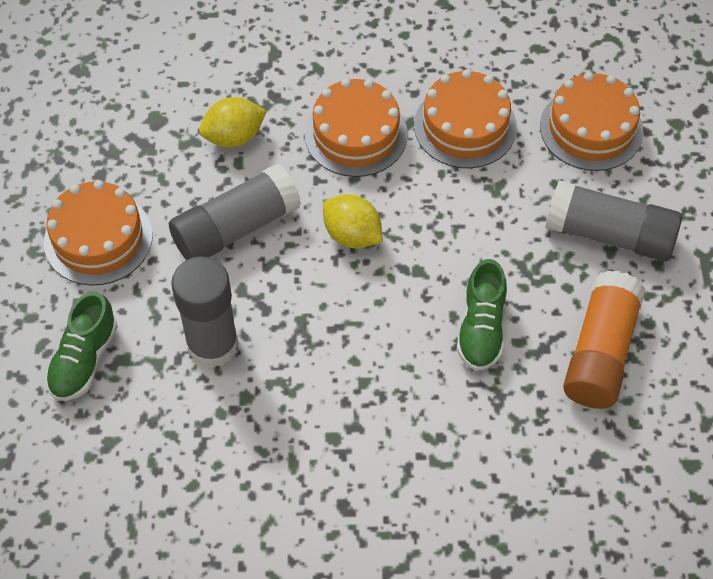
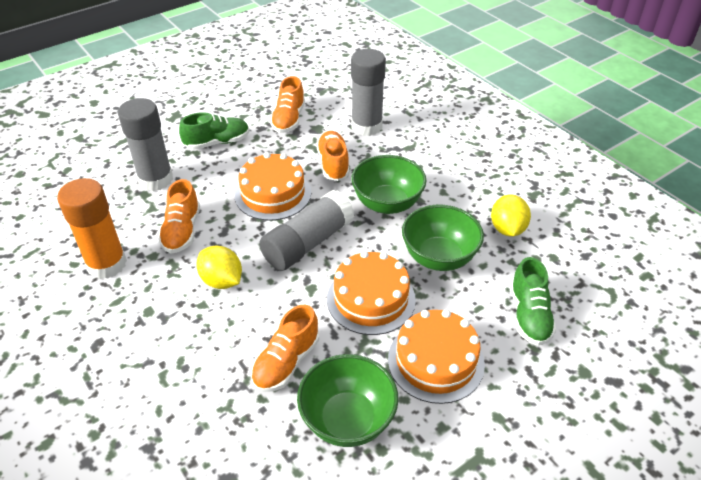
green bowl: 0 -> 3
orange cake: 4 -> 3
orange shoe: 0 -> 4

